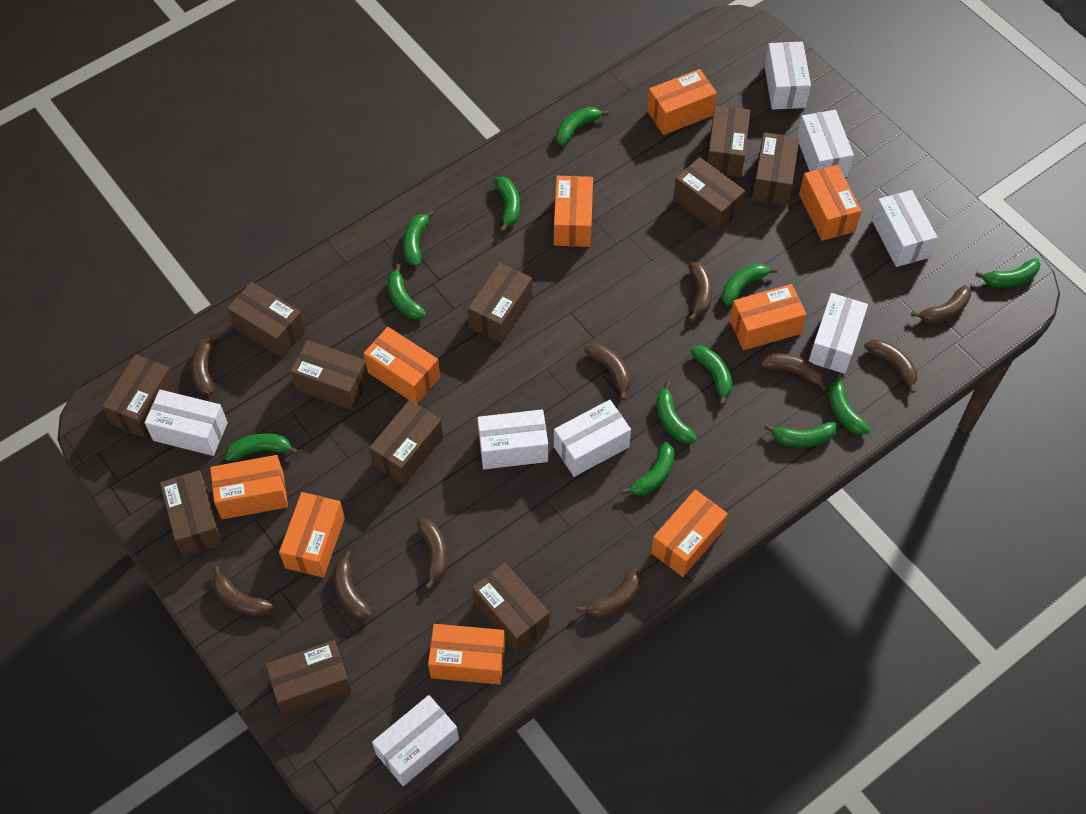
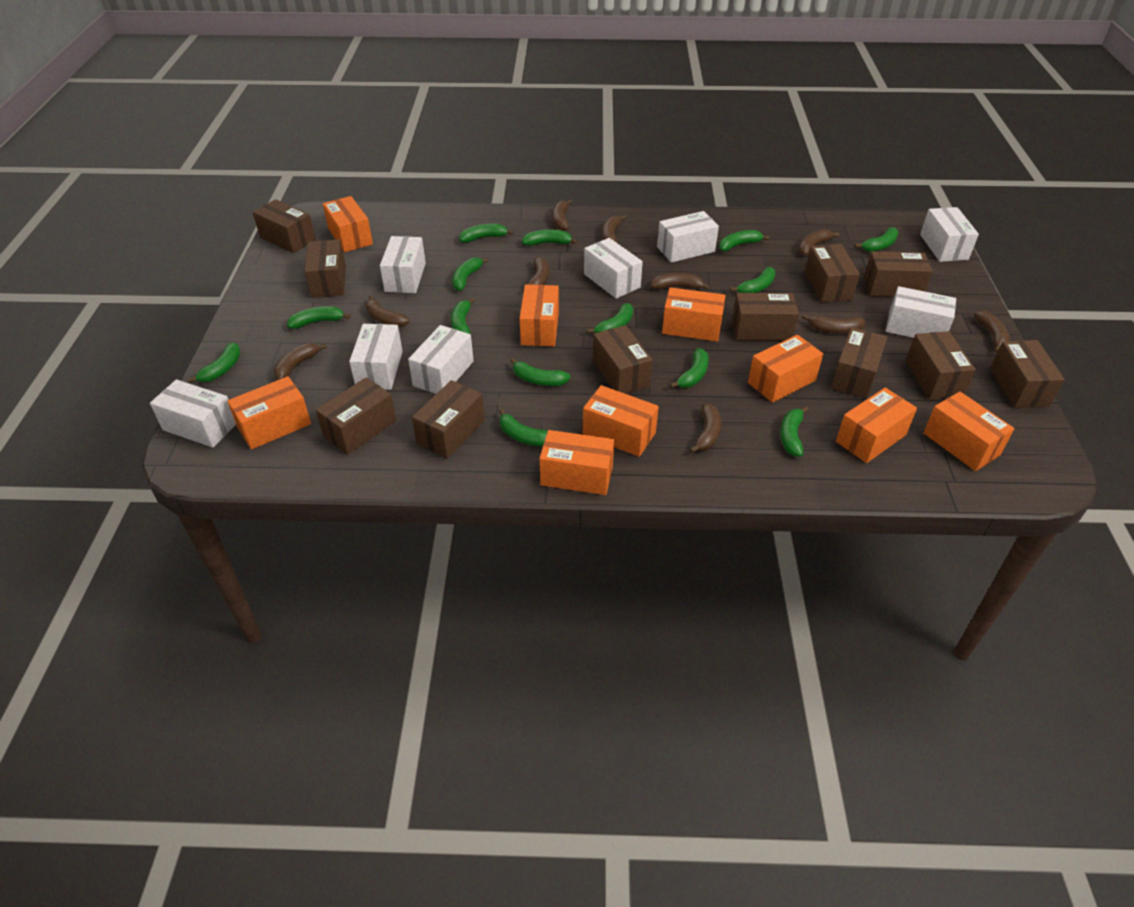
green banana: 12 -> 14

